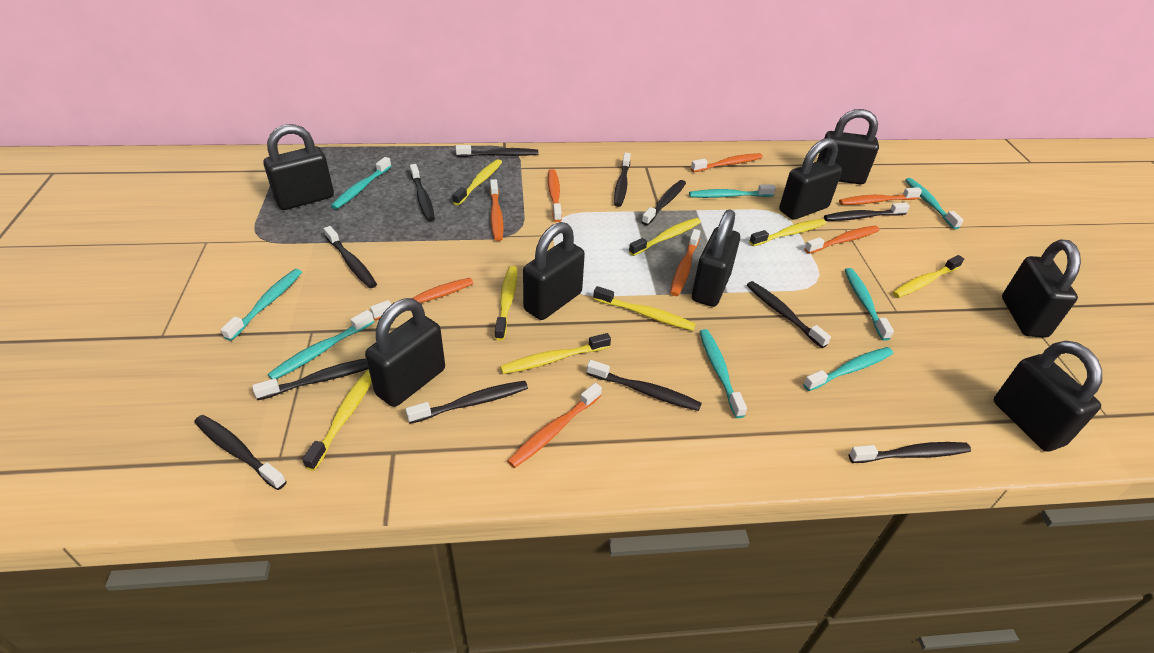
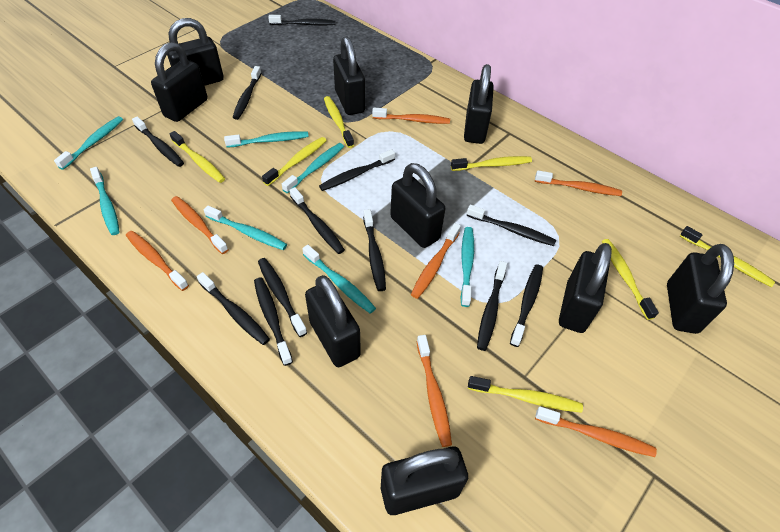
black padlock: 8 -> 9
orange toothbrush: 8 -> 7
turquoise toothbrush: 8 -> 7
yellow toothbrush: 8 -> 7

